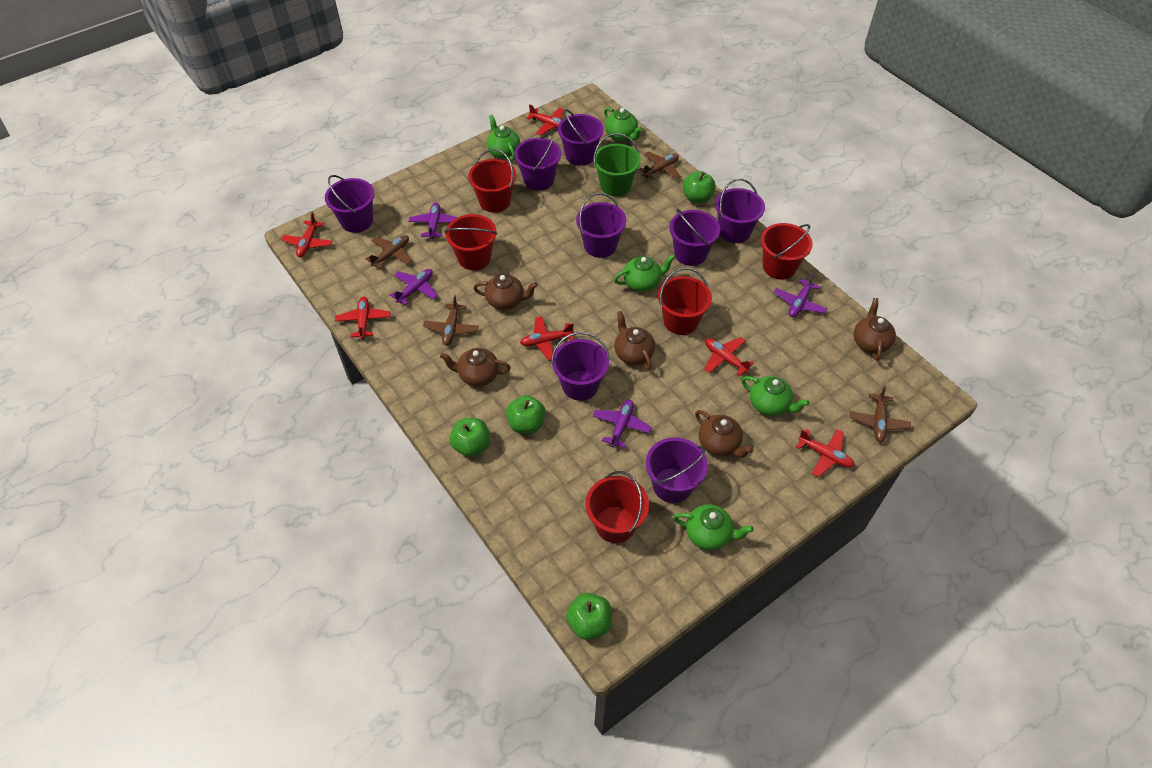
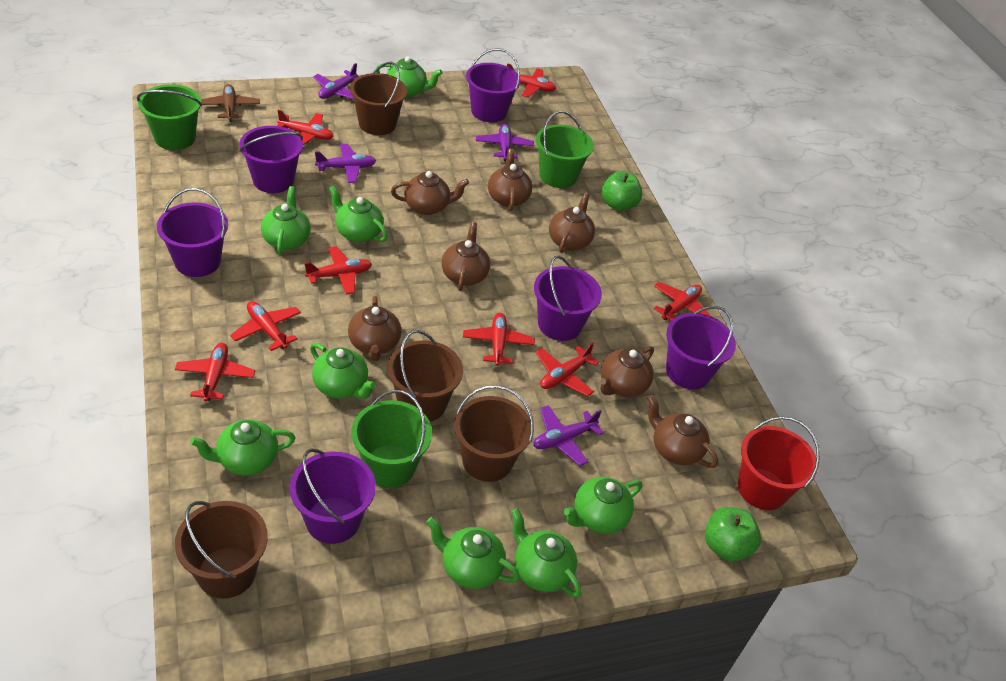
brown bucket: 0 -> 4
brown plane: 4 -> 1
brown teapot: 5 -> 7
green apple: 4 -> 2
green bucket: 1 -> 3
green teapot: 5 -> 8
purple bucket: 8 -> 6
red bucket: 5 -> 1
red plane: 6 -> 8

